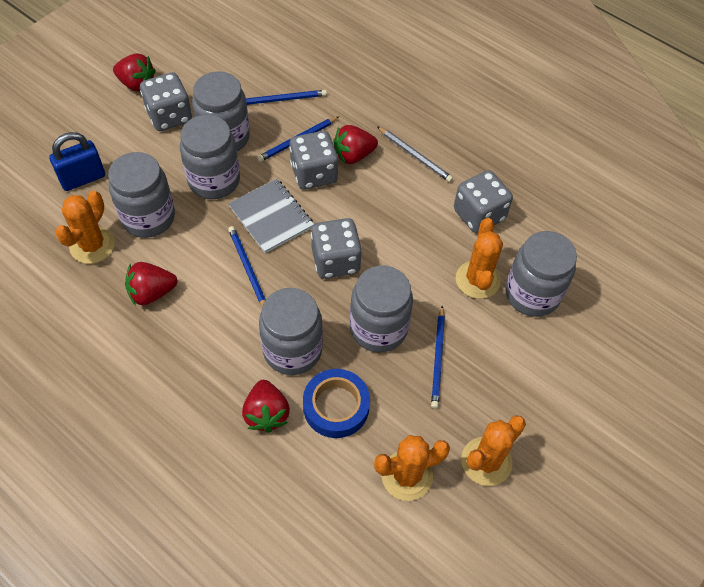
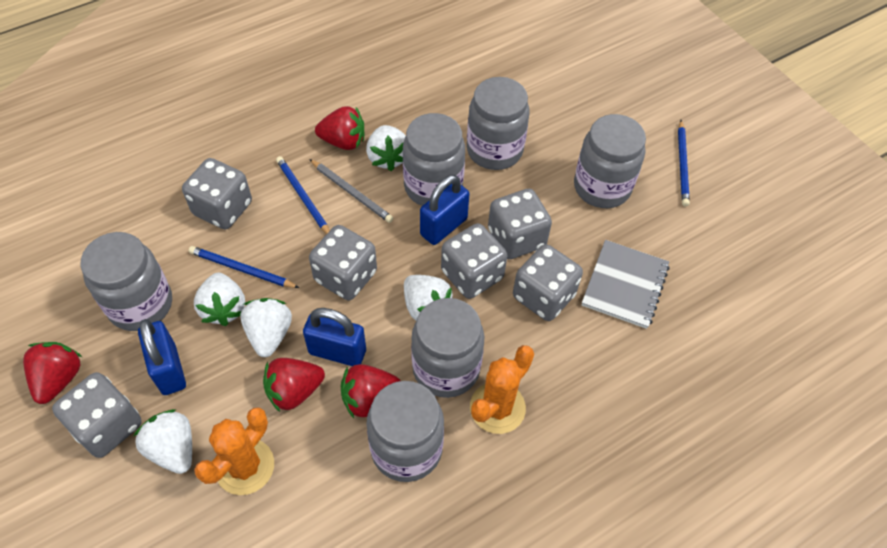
blue padlock: 1 -> 3
blue pencil: 4 -> 3
blue tape: 1 -> 0
grey dice: 4 -> 6
orange cactus: 4 -> 2
white strawberry: 0 -> 5

